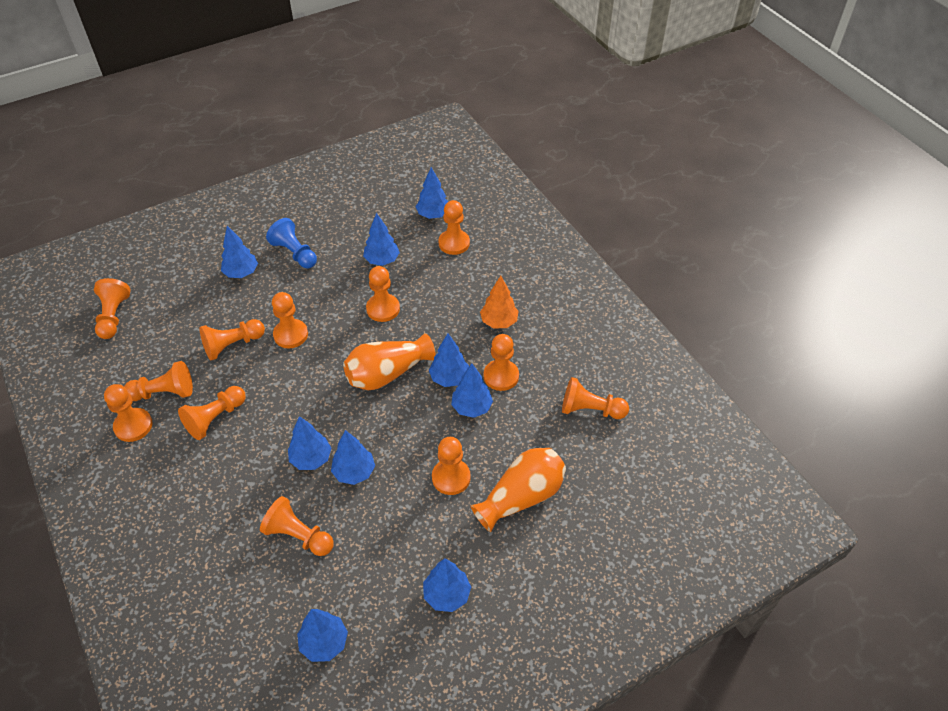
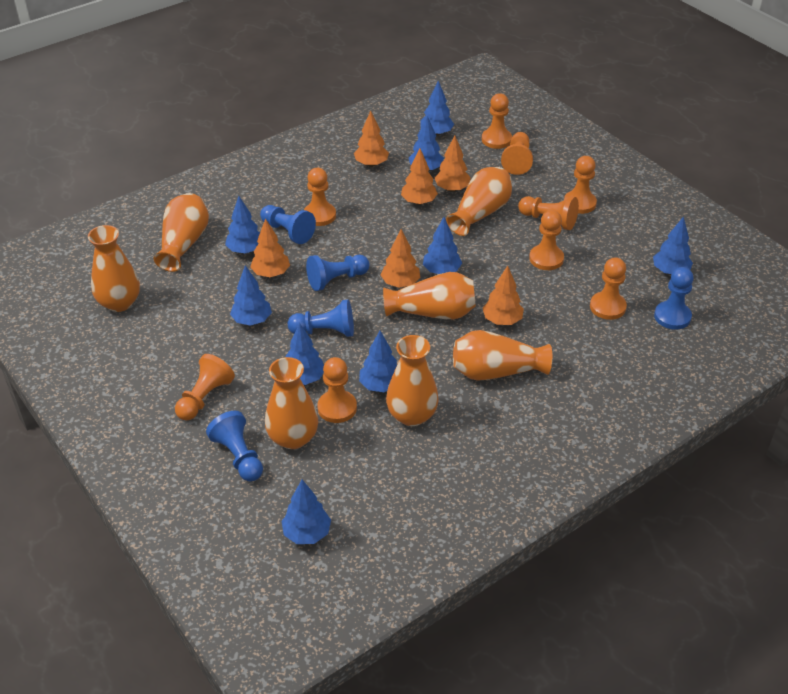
blue pawn: 1 -> 5
orange pawn: 12 -> 9
orange tree: 1 -> 6
orange vase: 2 -> 7

